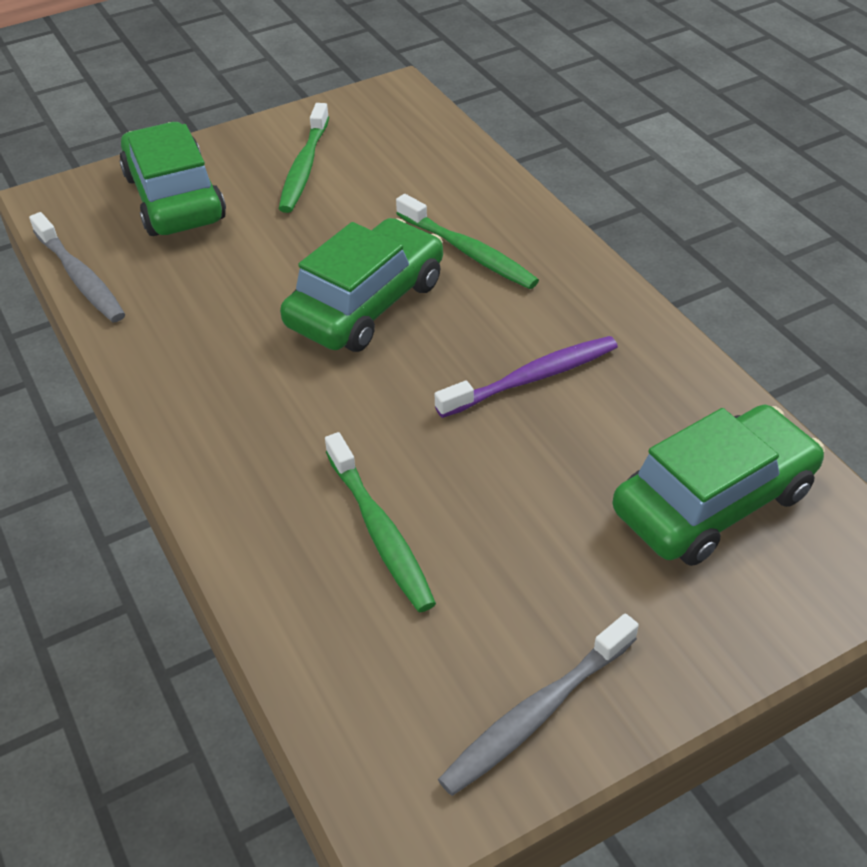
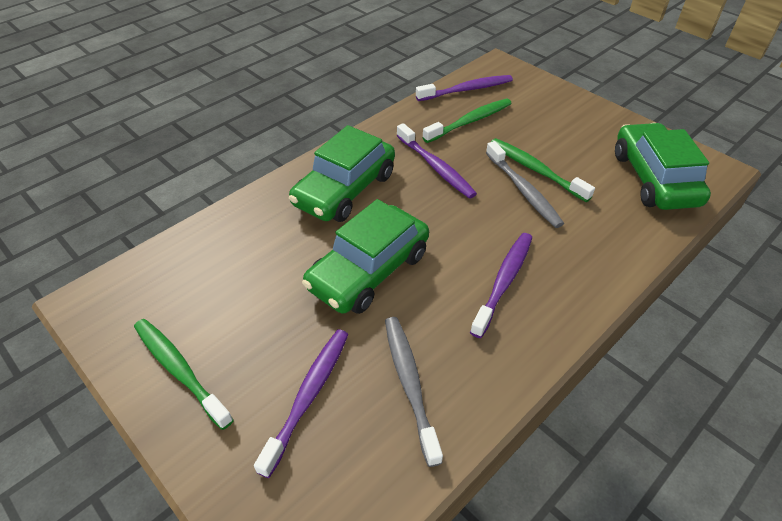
purple toothbrush: 1 -> 4

